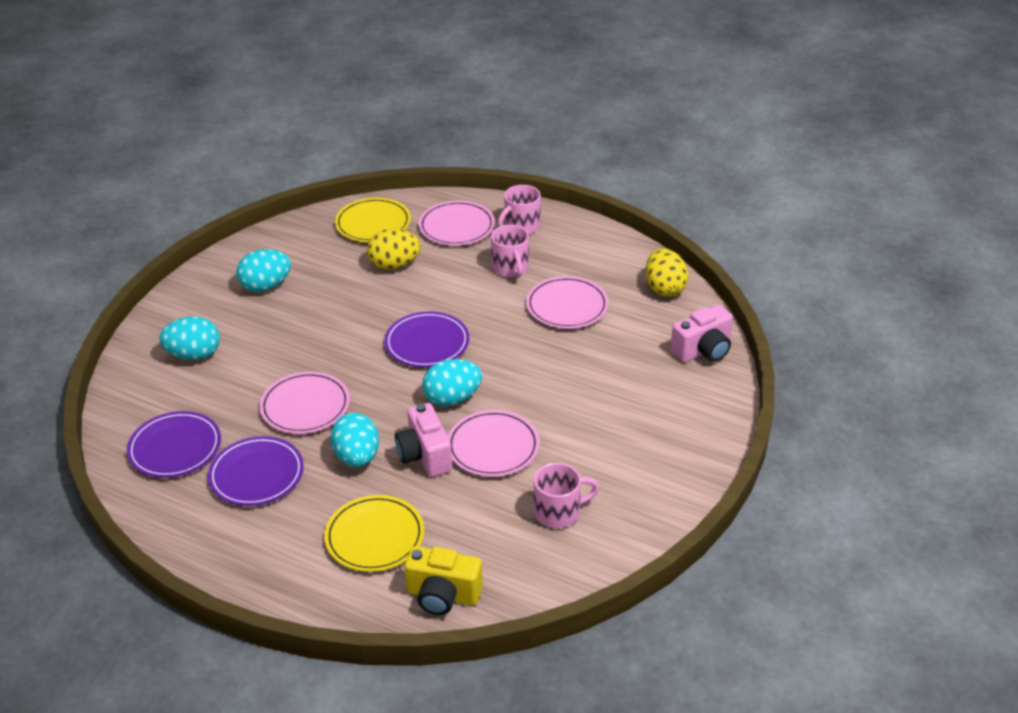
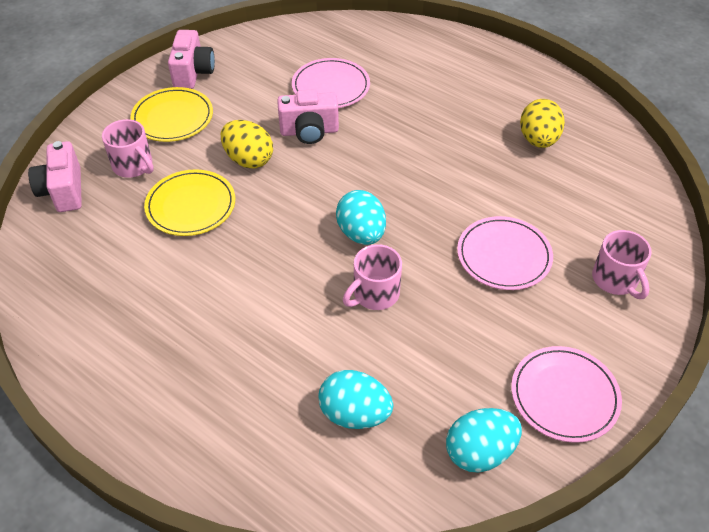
pink camera: 2 -> 3
pink plate: 4 -> 3
purple plate: 3 -> 0
turquoise egg: 4 -> 3
yellow camera: 1 -> 0

